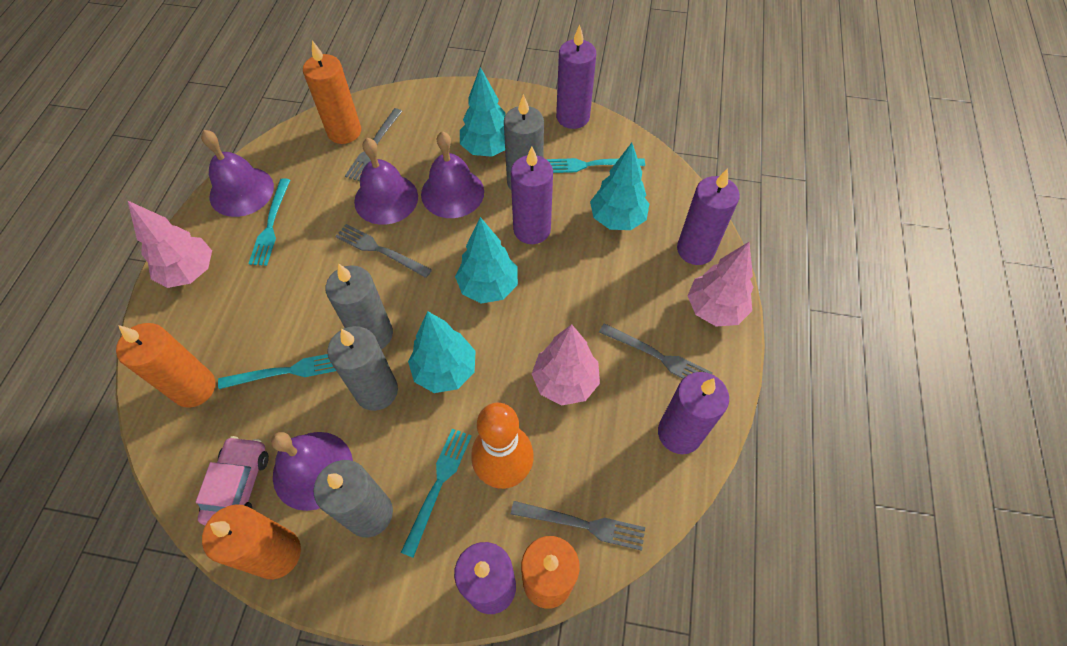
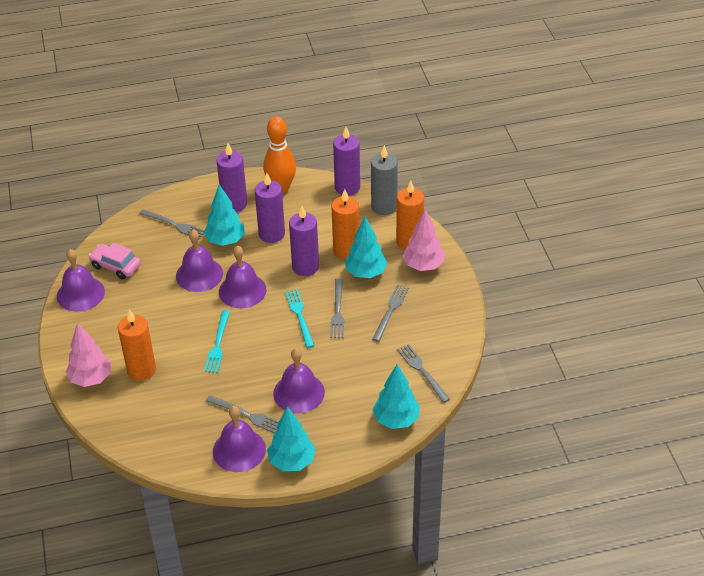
grey candle: 4 -> 1
grey fork: 4 -> 5
orange candle: 4 -> 3
pink tree: 3 -> 2
purple bell: 4 -> 5
purple candle: 5 -> 4
turquoise fork: 4 -> 2

